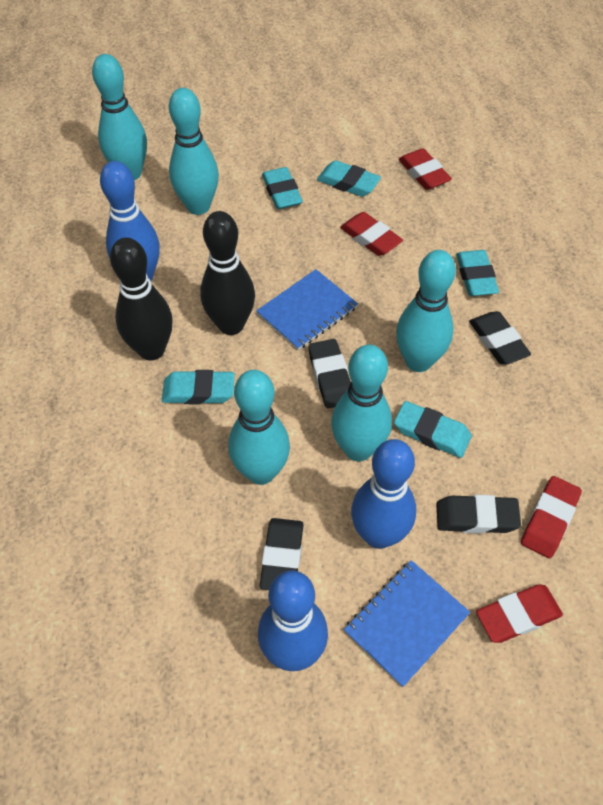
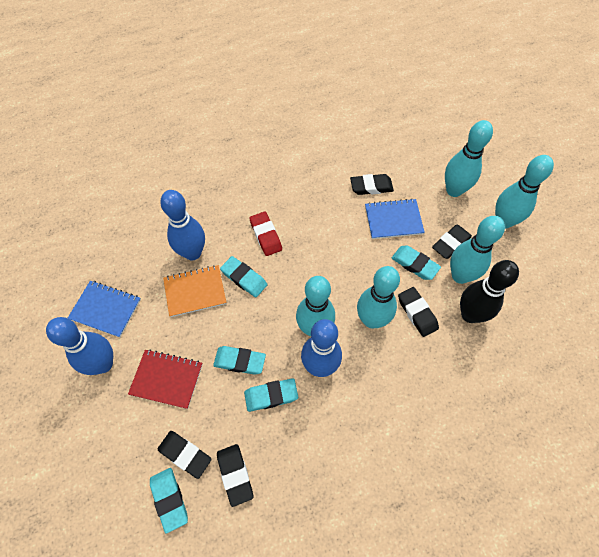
black bowling pin: 2 -> 1
black eraser: 4 -> 5
orange notebook: 0 -> 1
red eraser: 4 -> 1
red notebook: 0 -> 1

